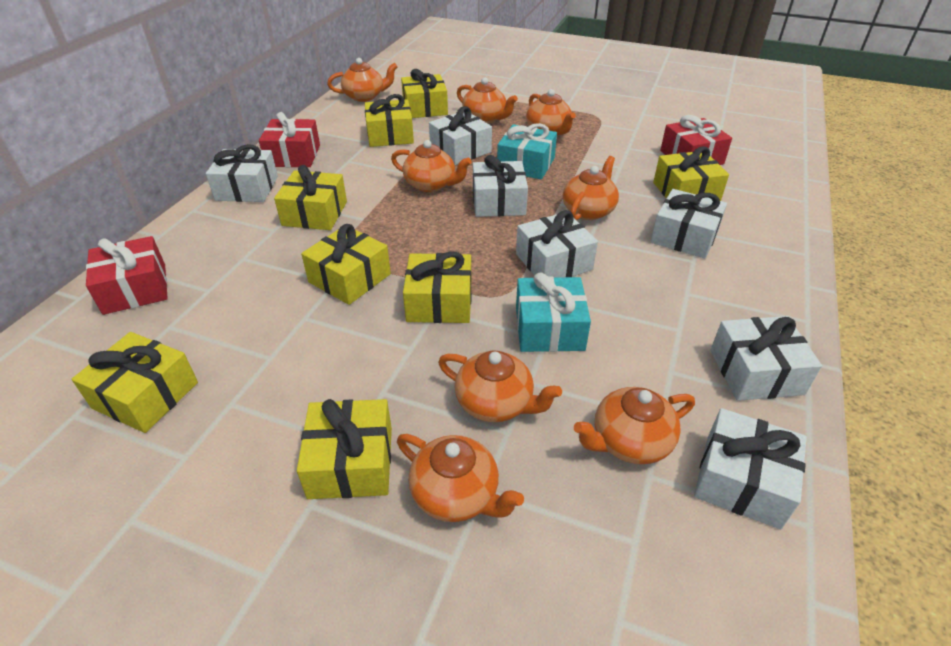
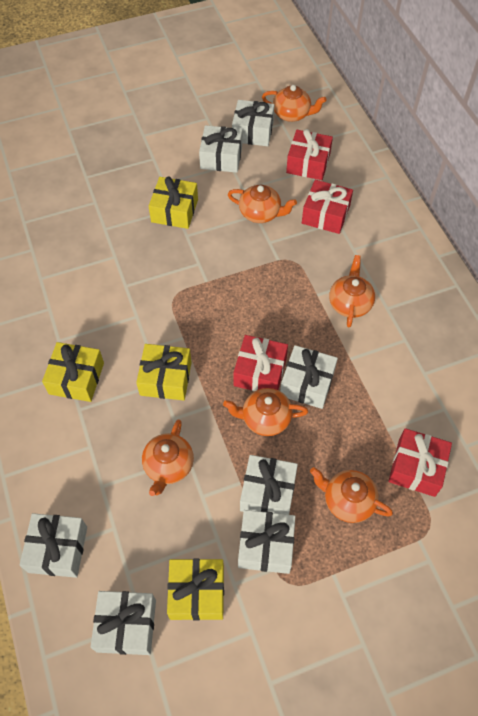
orange teapot: 8 -> 6
red gift: 3 -> 4
turquoise gift: 2 -> 0
yellow gift: 8 -> 4

